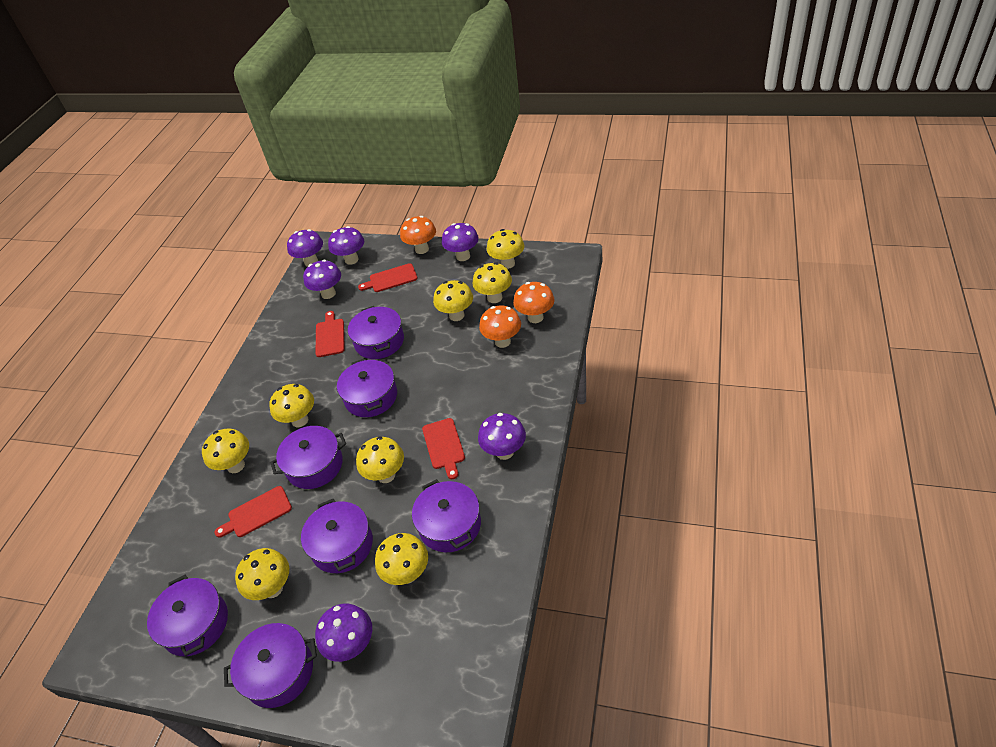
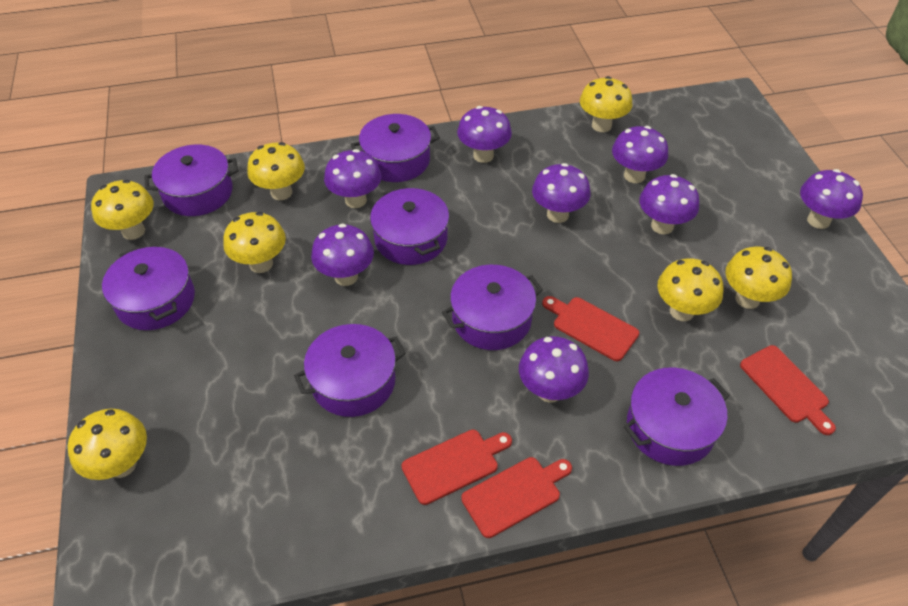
orange mushroom: 3 -> 0
purple mushroom: 6 -> 8
yellow mushroom: 8 -> 7

